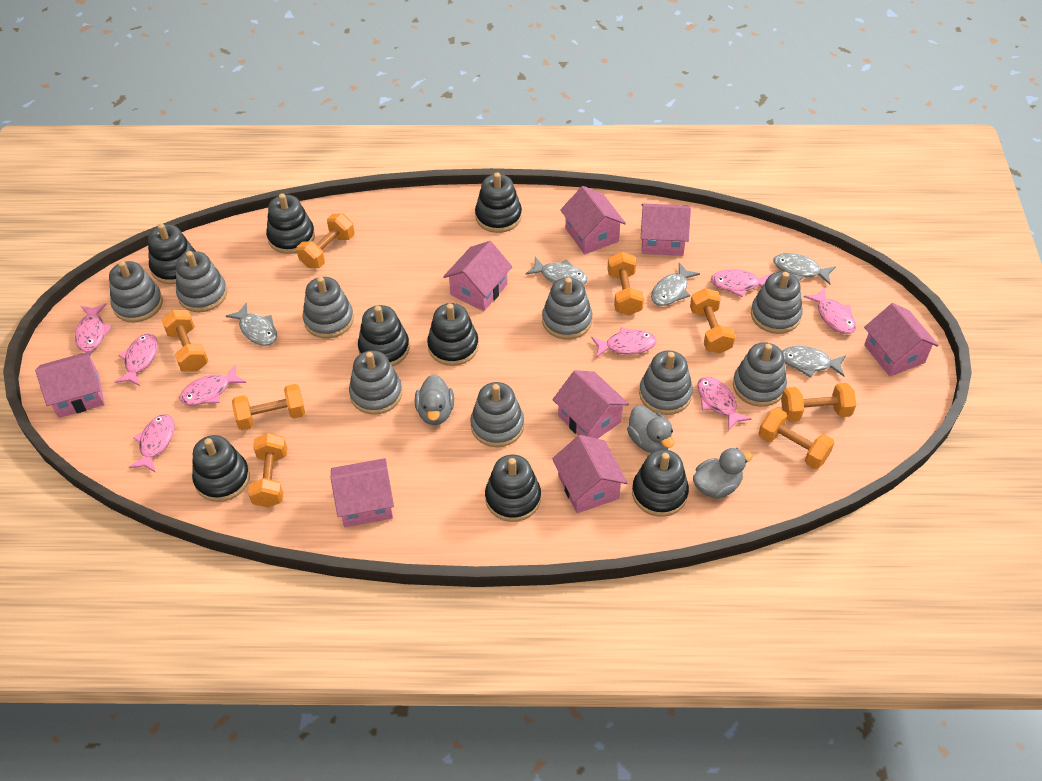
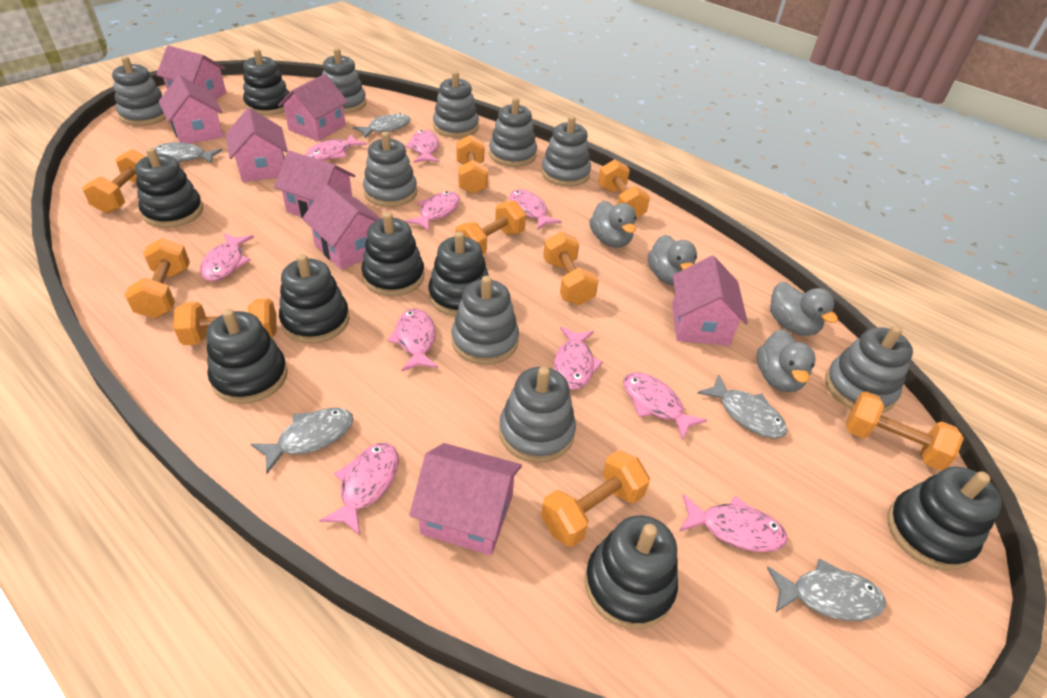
grey duck: 3 -> 4
orange dumbbell: 8 -> 9
pink fish: 8 -> 10

